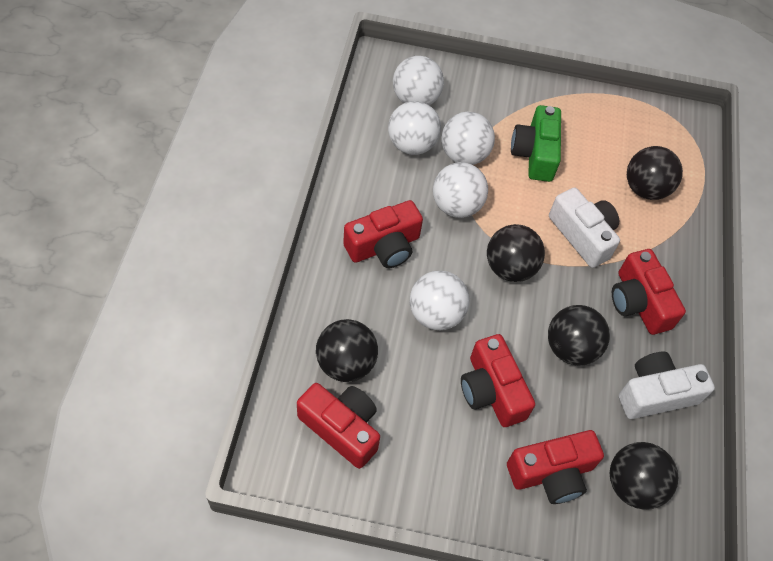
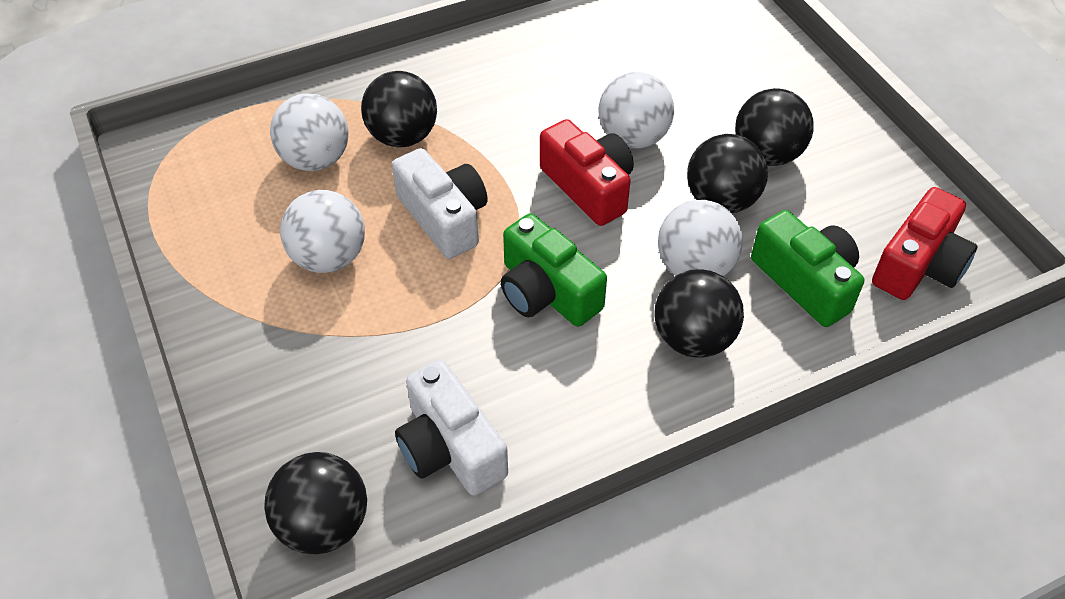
green camera: 1 -> 2
red camera: 5 -> 2
white ball: 5 -> 4

